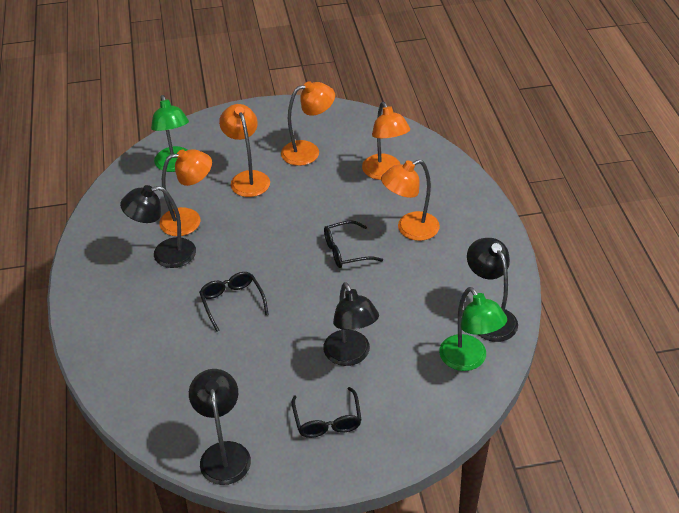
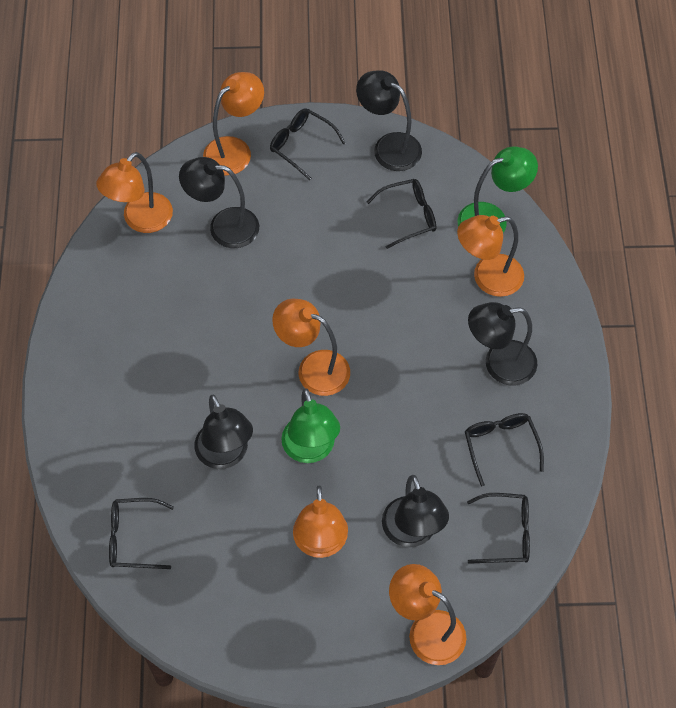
black glasses: 3 -> 5
black lamp: 4 -> 5
orange lamp: 5 -> 6

